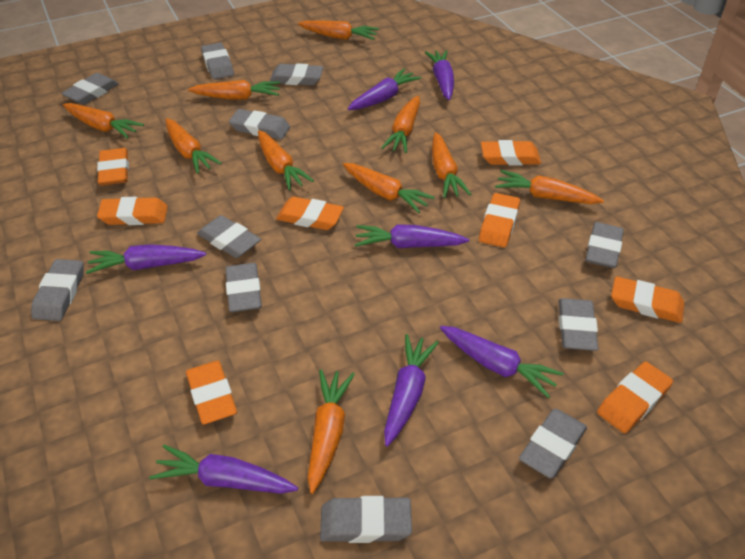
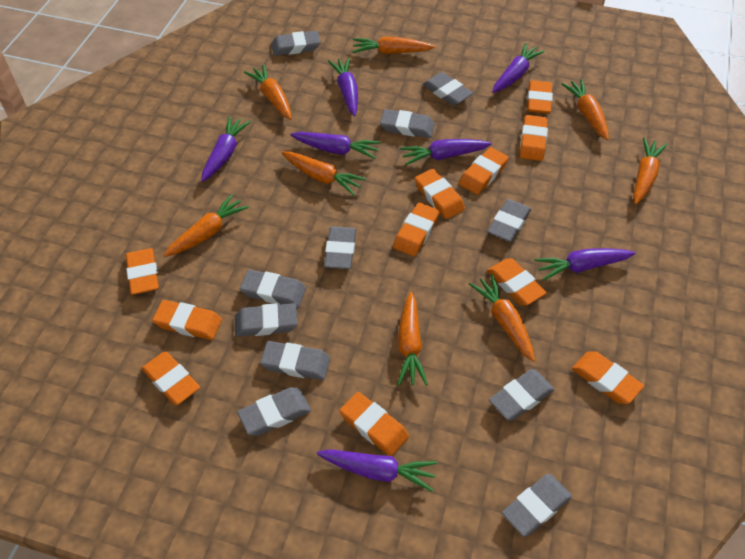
orange carrot: 10 -> 8
orange eraser: 8 -> 11

